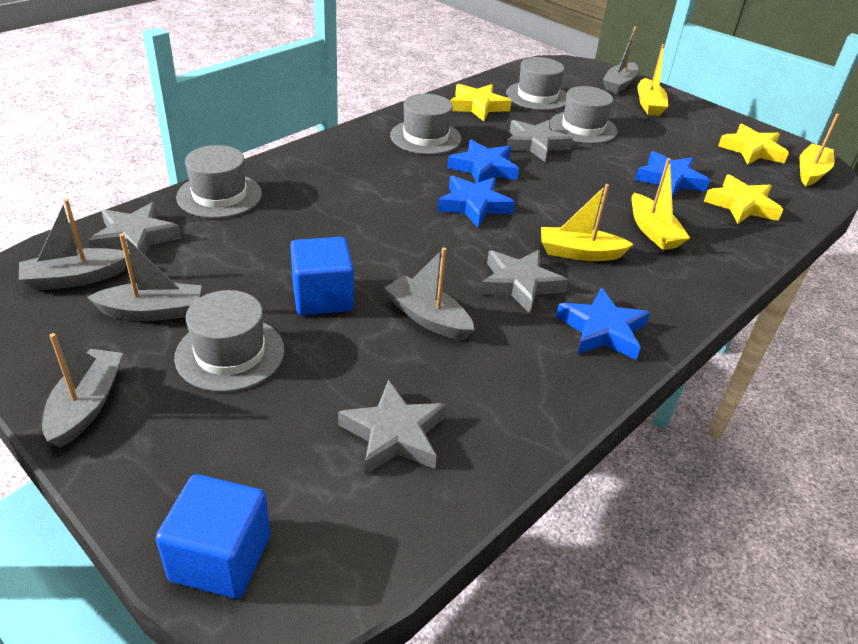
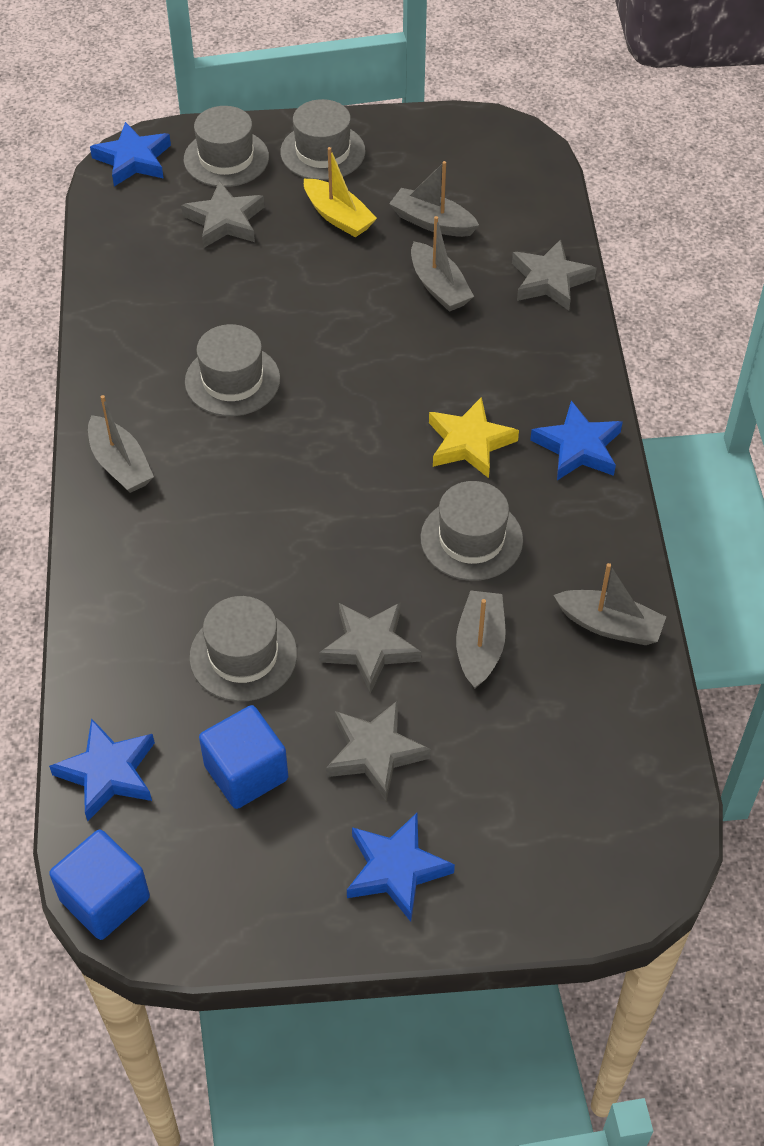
yellow boat: 4 -> 1
yellow star: 3 -> 1

